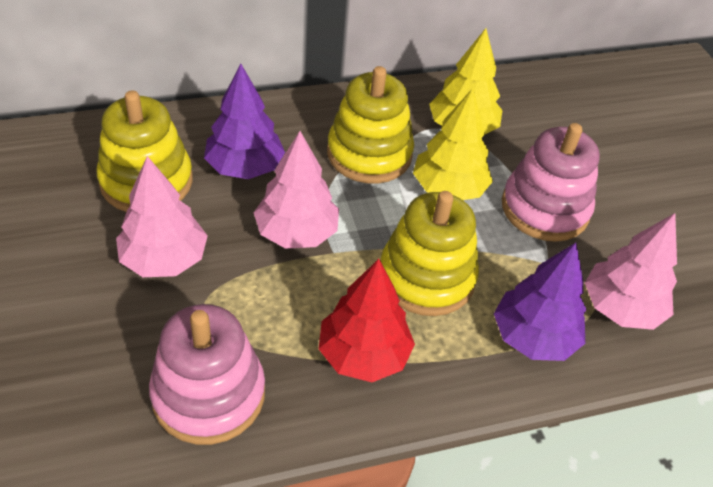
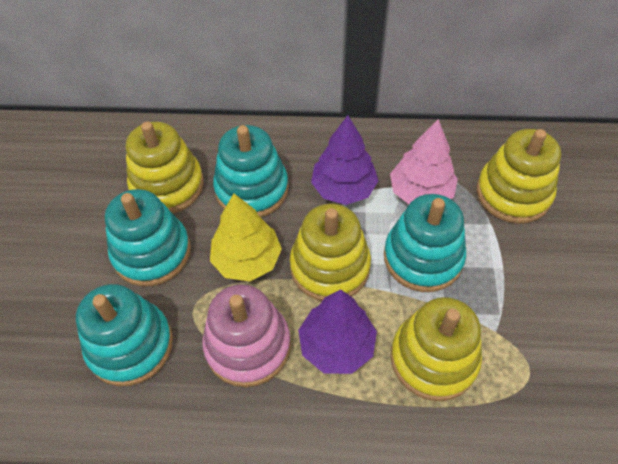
pink stacking toy: 2 -> 1
pink tree: 3 -> 1
red tree: 1 -> 0
turquoise stacking toy: 0 -> 4
yellow stacking toy: 3 -> 4
yellow tree: 2 -> 1

